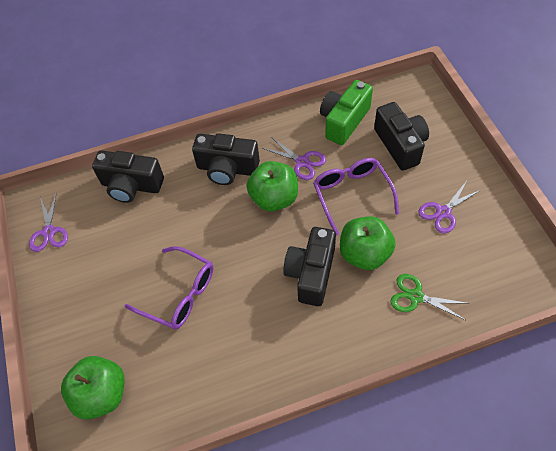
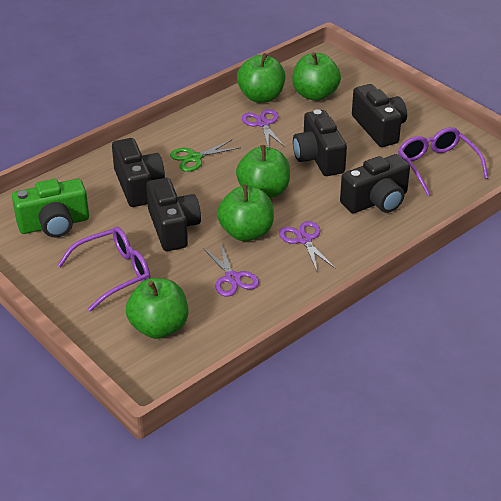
black camera: 4 -> 5
green apple: 3 -> 5

